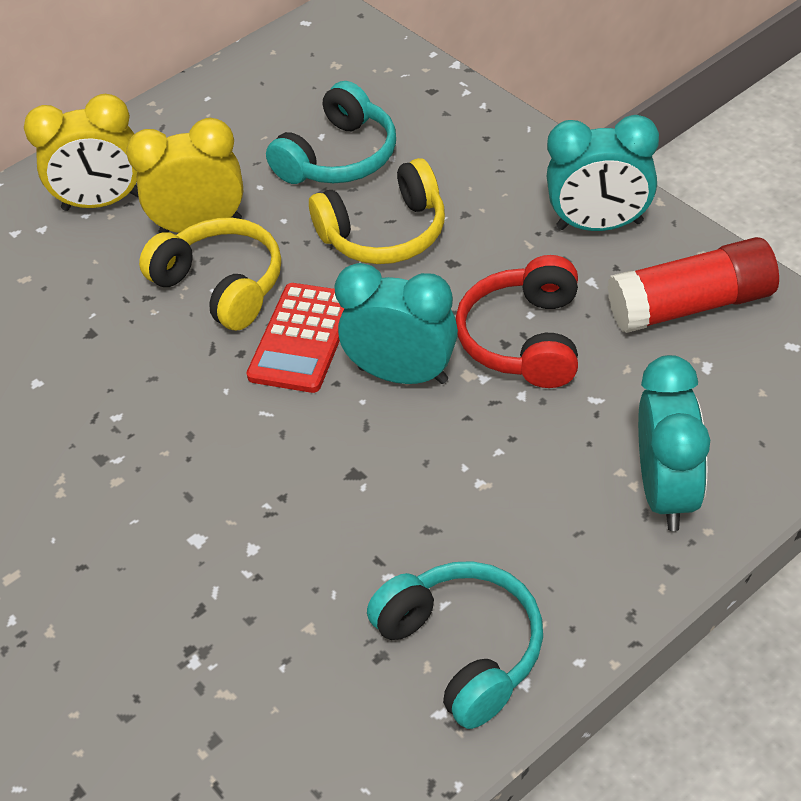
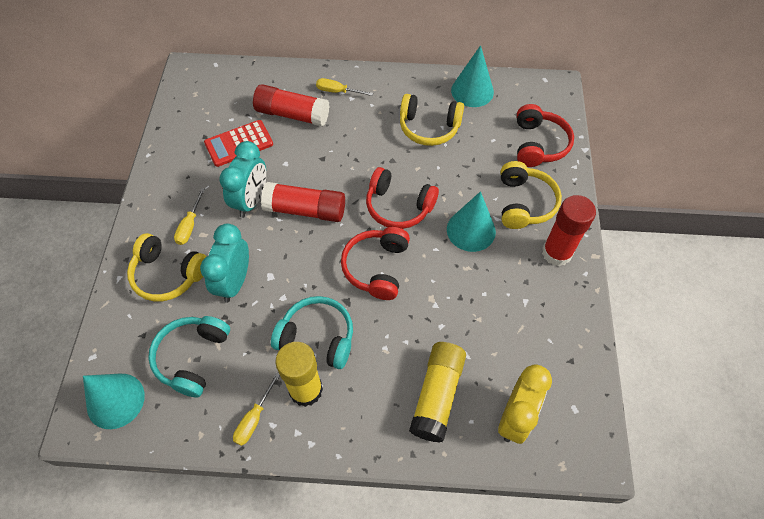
red glue stick: 1 -> 3
red headphones: 1 -> 3
turquoise clock: 3 -> 2
turquoise cone: 0 -> 3
yellow clock: 2 -> 1
yellow glue stick: 0 -> 2
yellow headphones: 2 -> 3
yellow screwdriver: 0 -> 3

